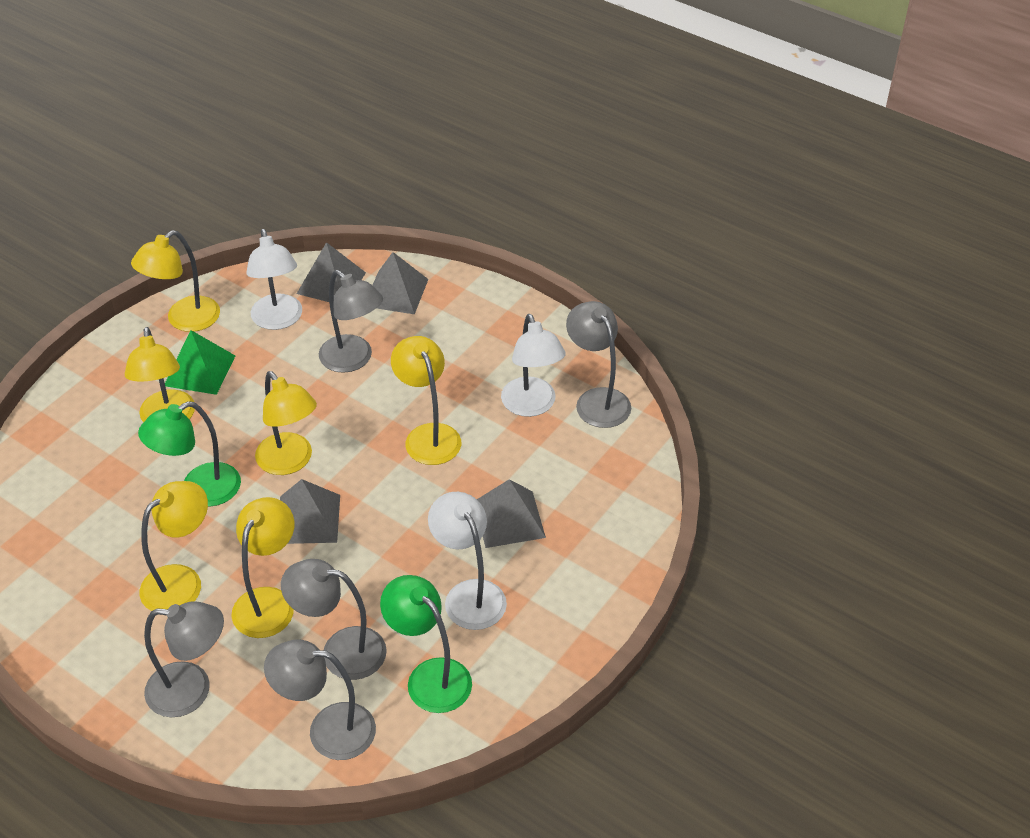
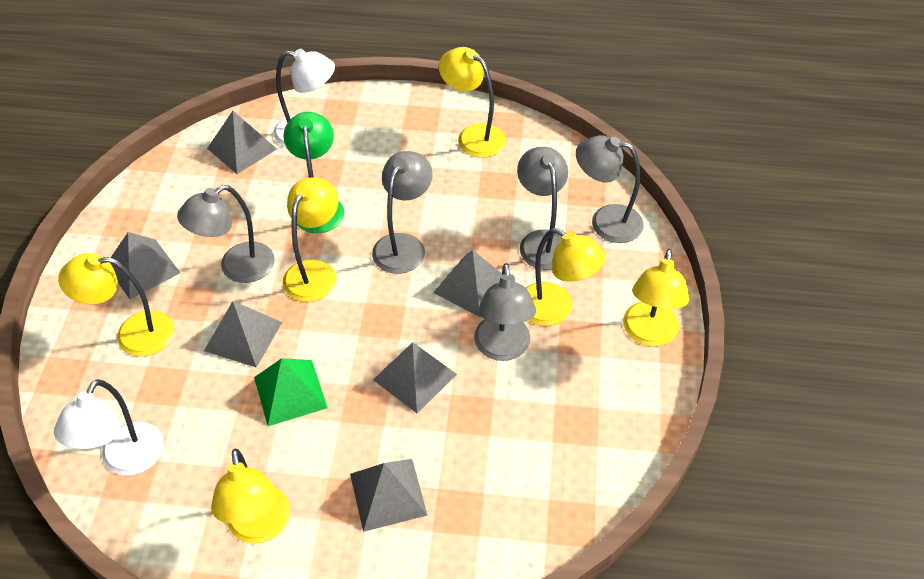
green lamp: 2 -> 1
grey pyramid: 4 -> 6
white lamp: 3 -> 2

